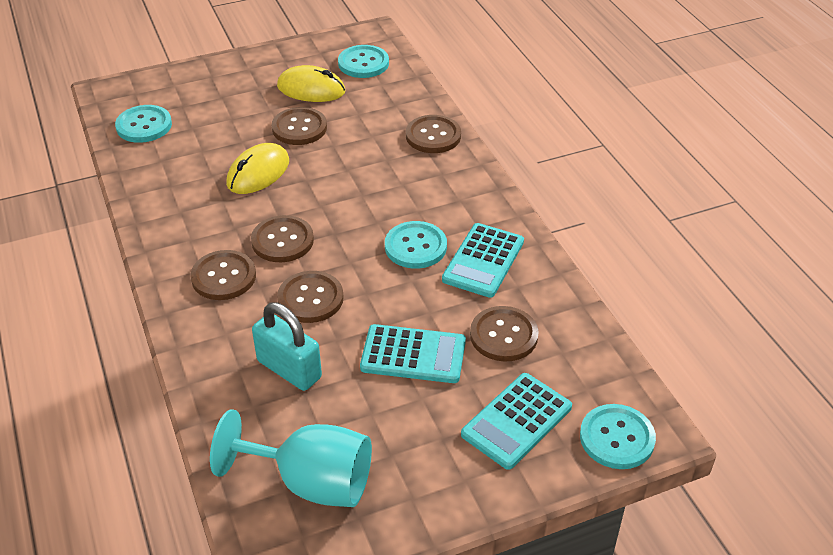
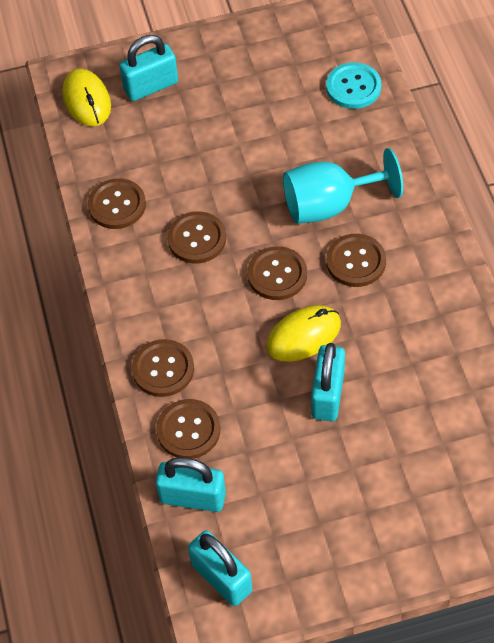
turquoise button: 4 -> 1
turquoise calculator: 3 -> 0
turquoise padlock: 1 -> 4

